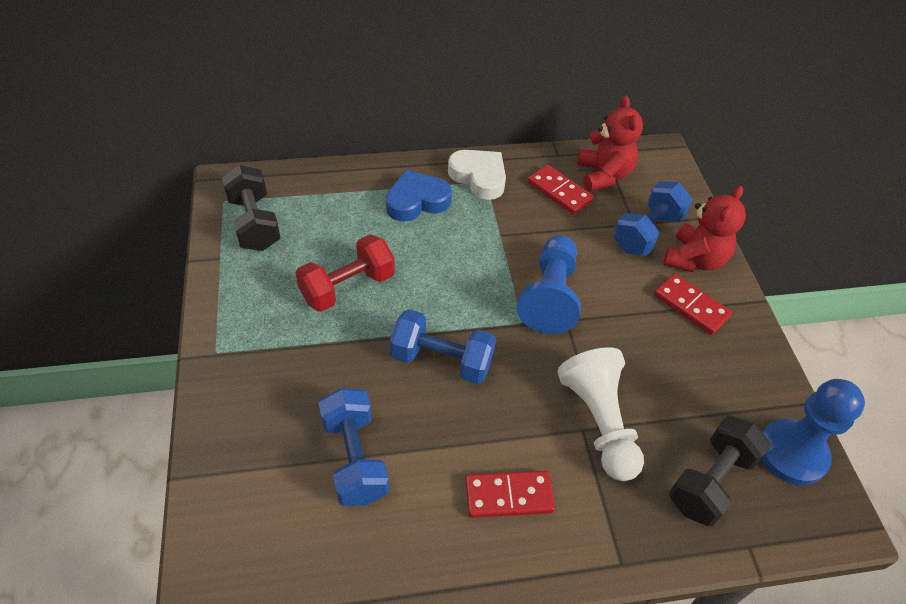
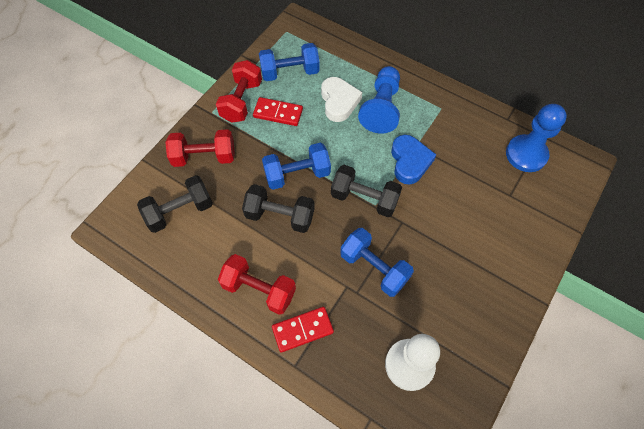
black dumbbell: 2 -> 3
red domino: 3 -> 2
red dumbbell: 1 -> 3
red teddy bear: 2 -> 0

